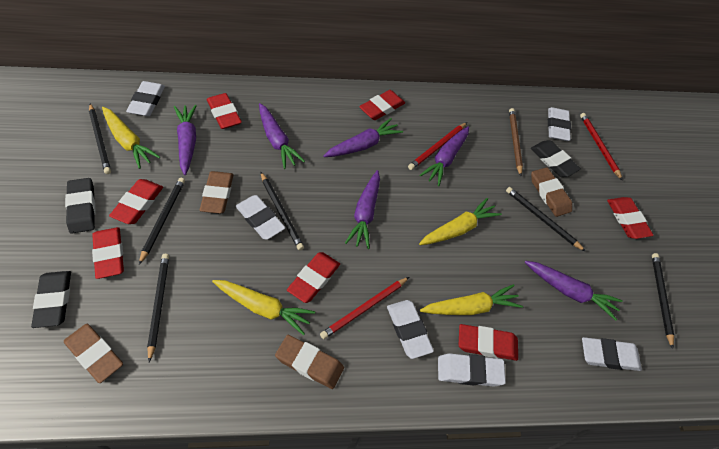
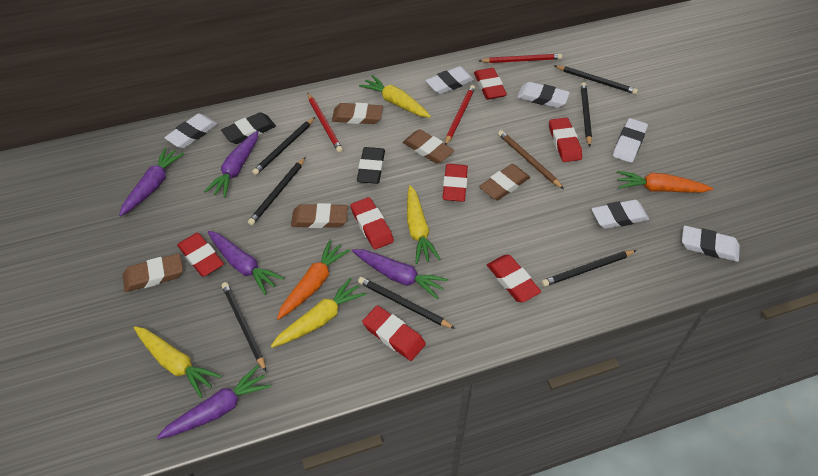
black eraser: 3 -> 2
black pencil: 6 -> 7
brown eraser: 4 -> 5
orange carrot: 0 -> 2
purple carrot: 6 -> 5

